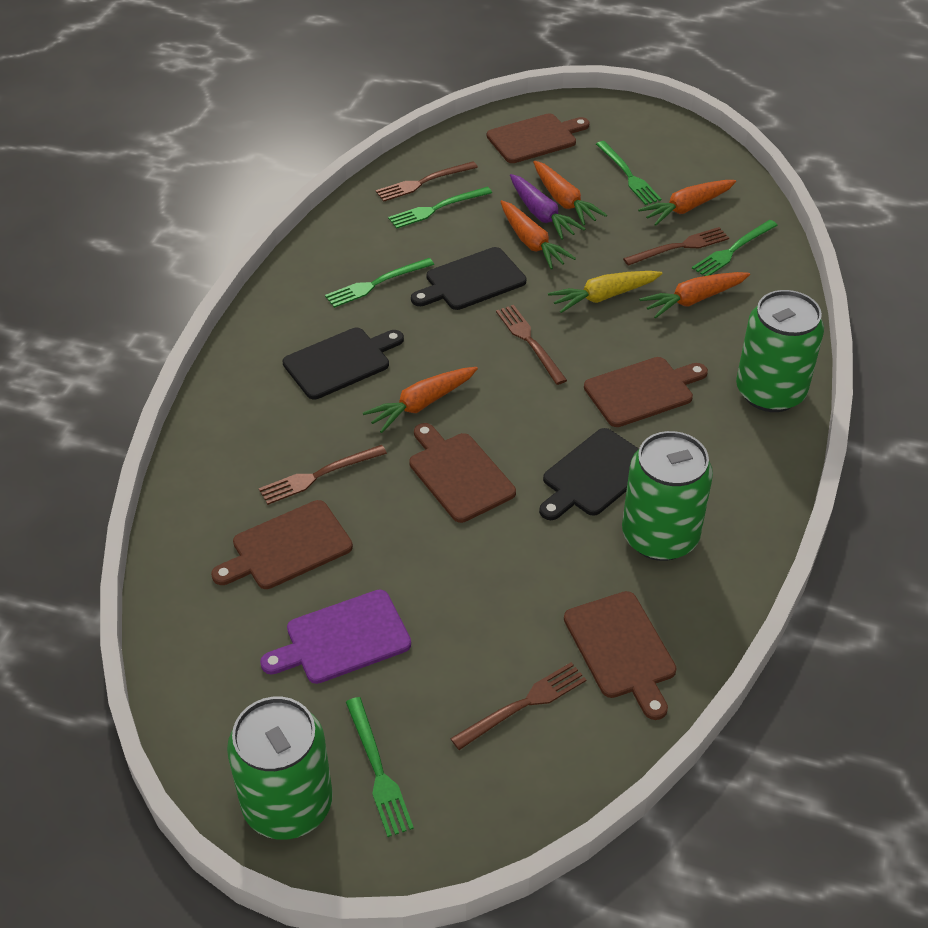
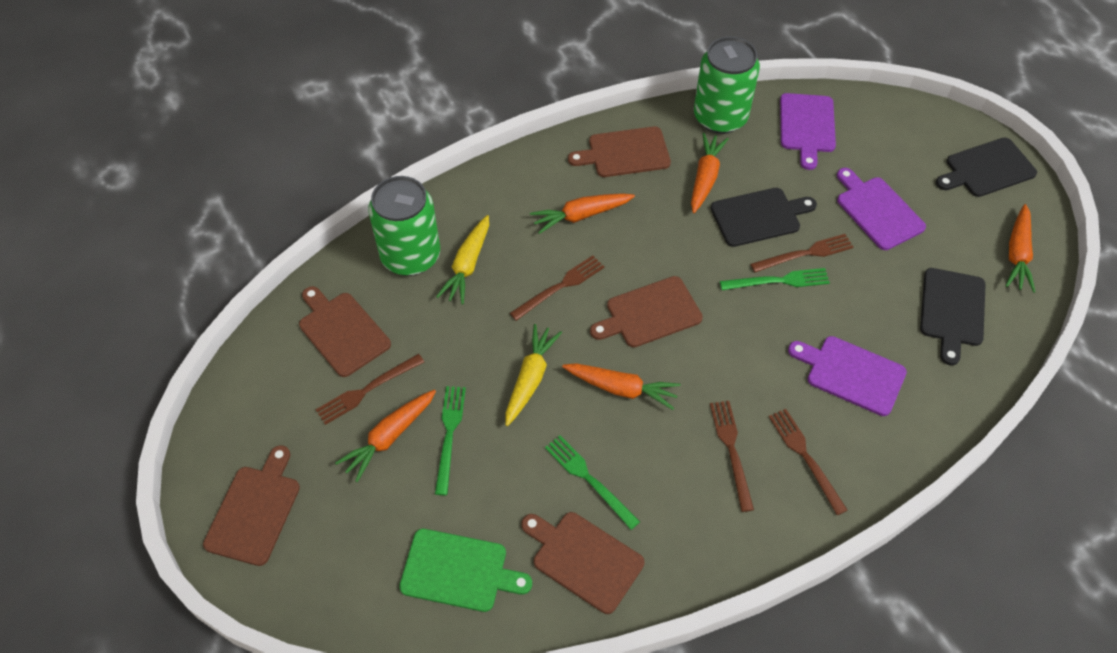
green can: 3 -> 2
green cutting board: 0 -> 1
green fork: 5 -> 3
purple carrot: 1 -> 0
purple cutting board: 1 -> 3
yellow carrot: 1 -> 2

